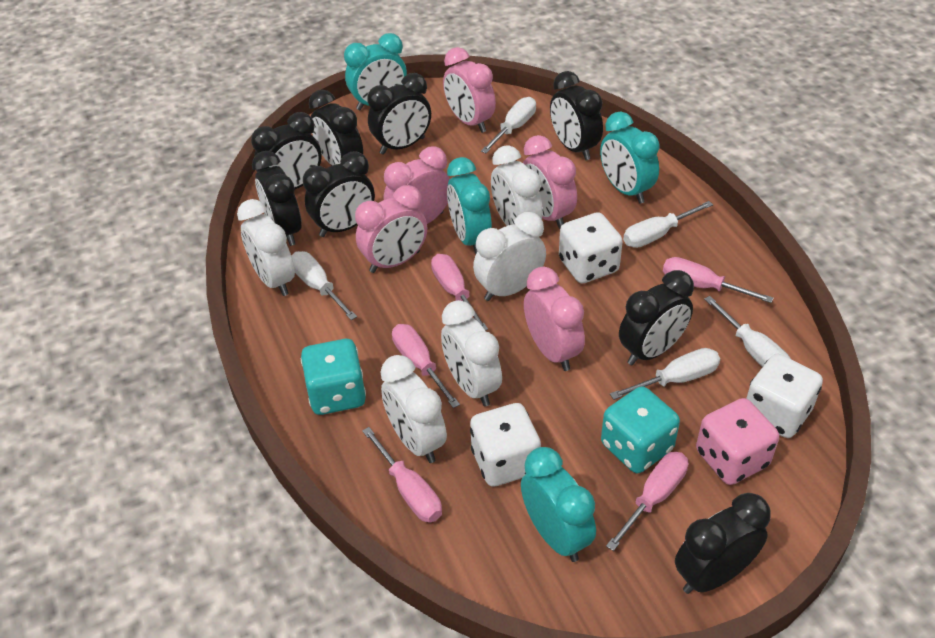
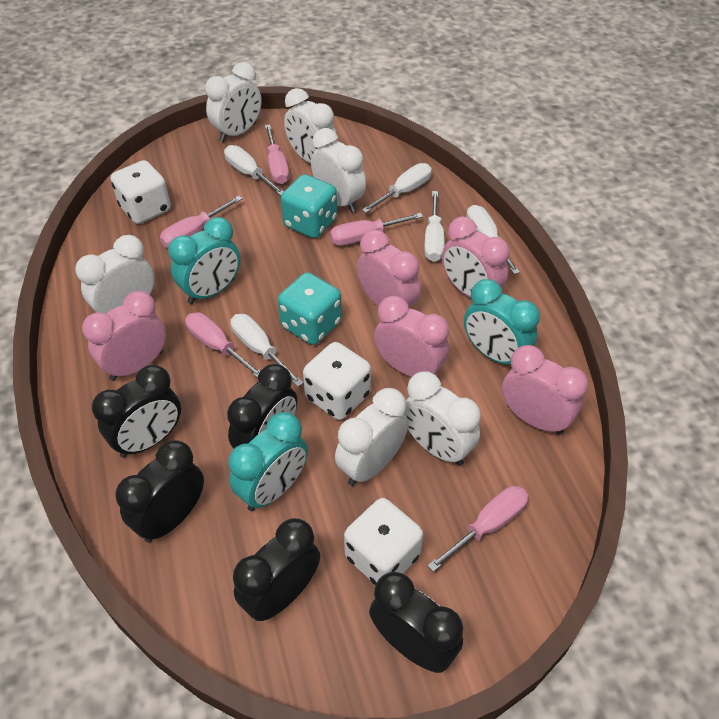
black clock: 8 -> 5
pink dice: 1 -> 0
turquoise clock: 4 -> 3
white clock: 5 -> 6

